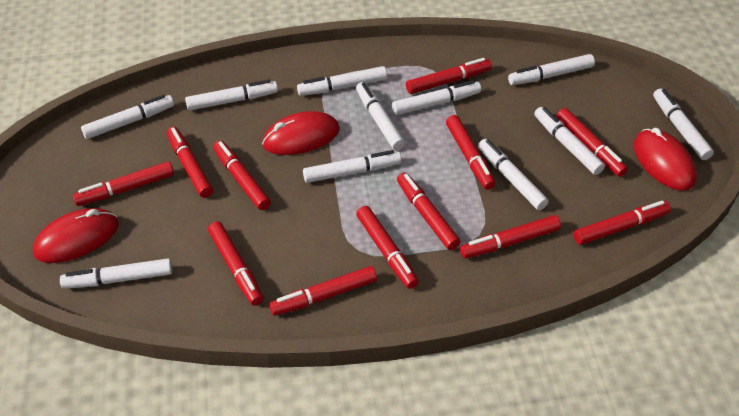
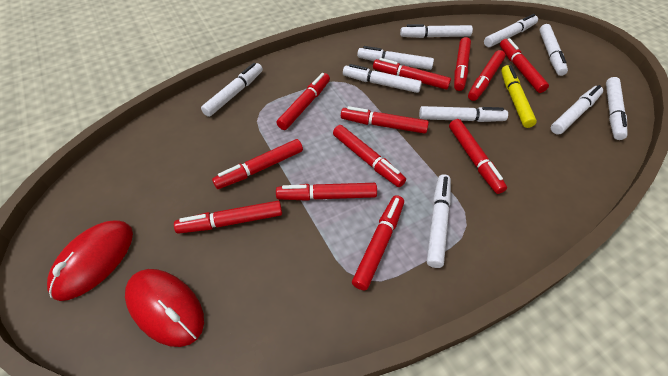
red mouse: 3 -> 2
white marker: 11 -> 10
yellow marker: 0 -> 1

